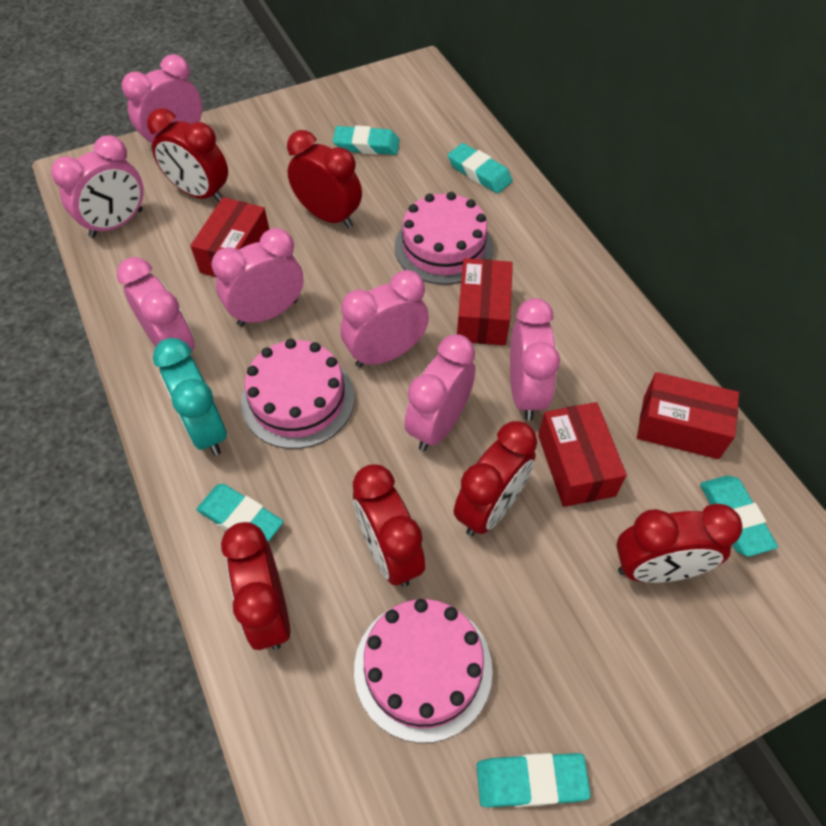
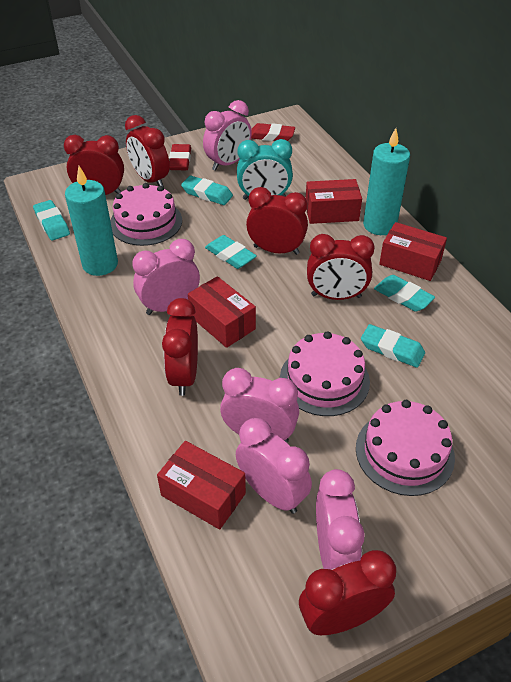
pink clock: 7 -> 5
red eraser: 0 -> 2
turquoise candle: 0 -> 2

